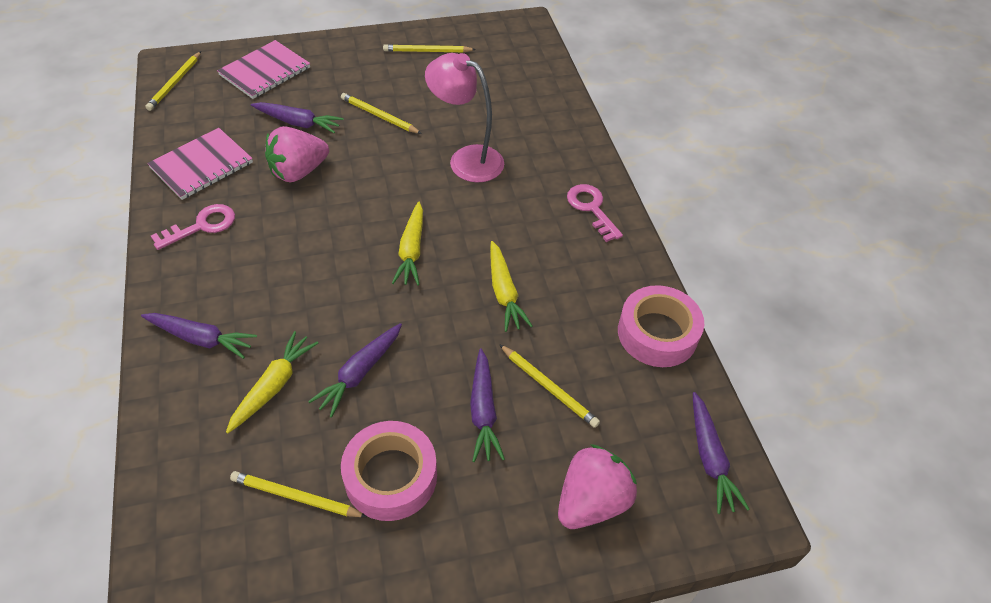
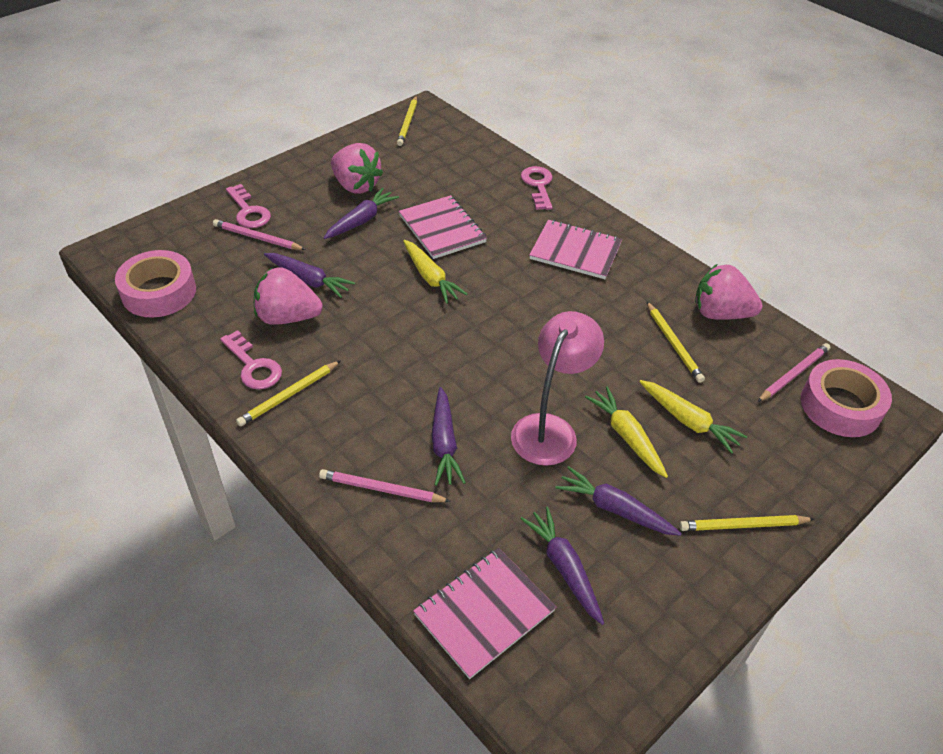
pink key: 2 -> 3
pink notebook: 2 -> 3
pink pencil: 0 -> 3
pink strawberry: 2 -> 3
yellow pencil: 5 -> 4

